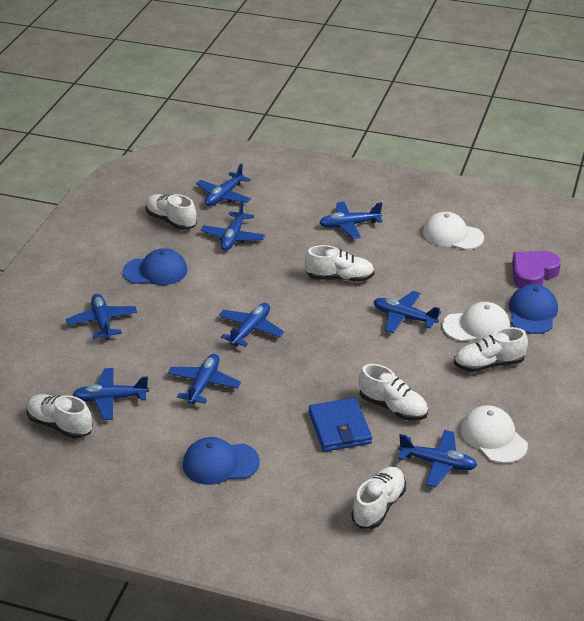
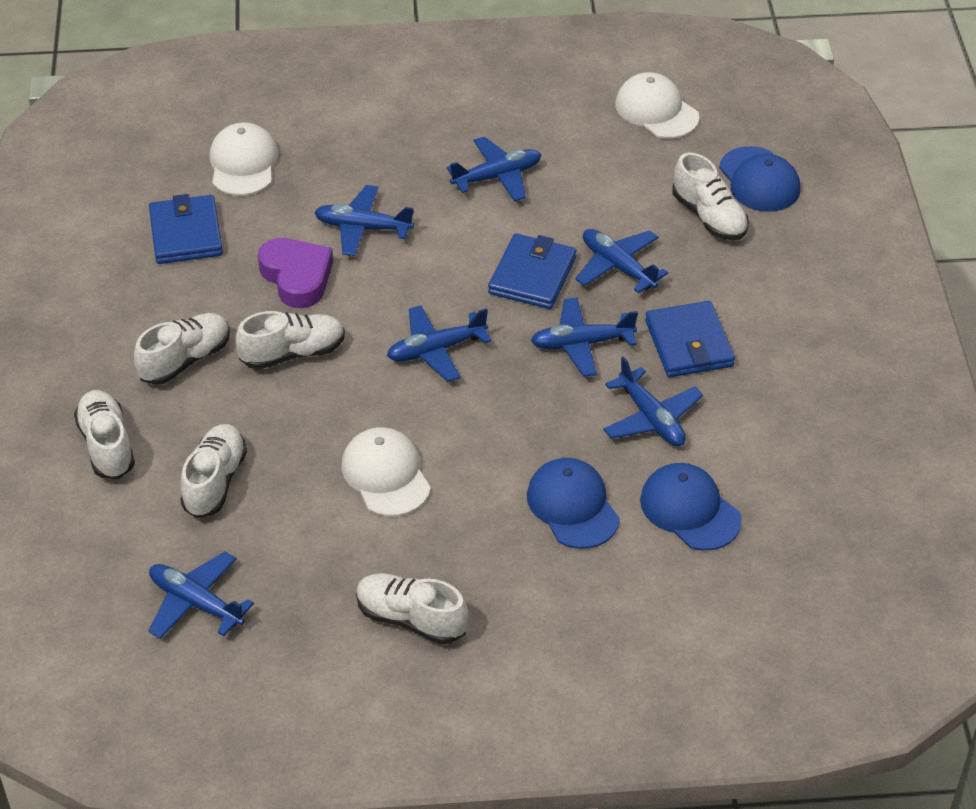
blue plane: 9 -> 7
blue wallet: 1 -> 3

